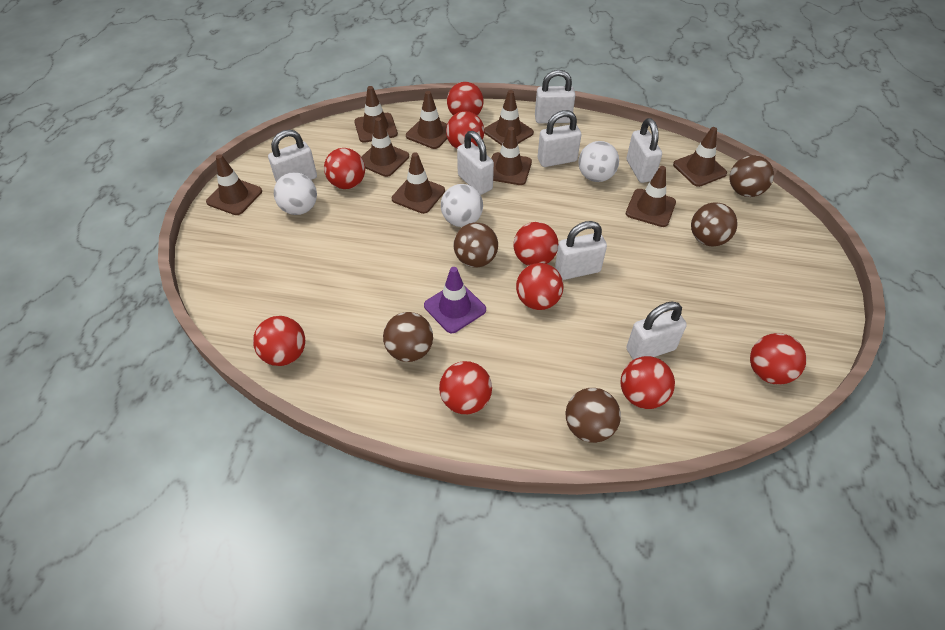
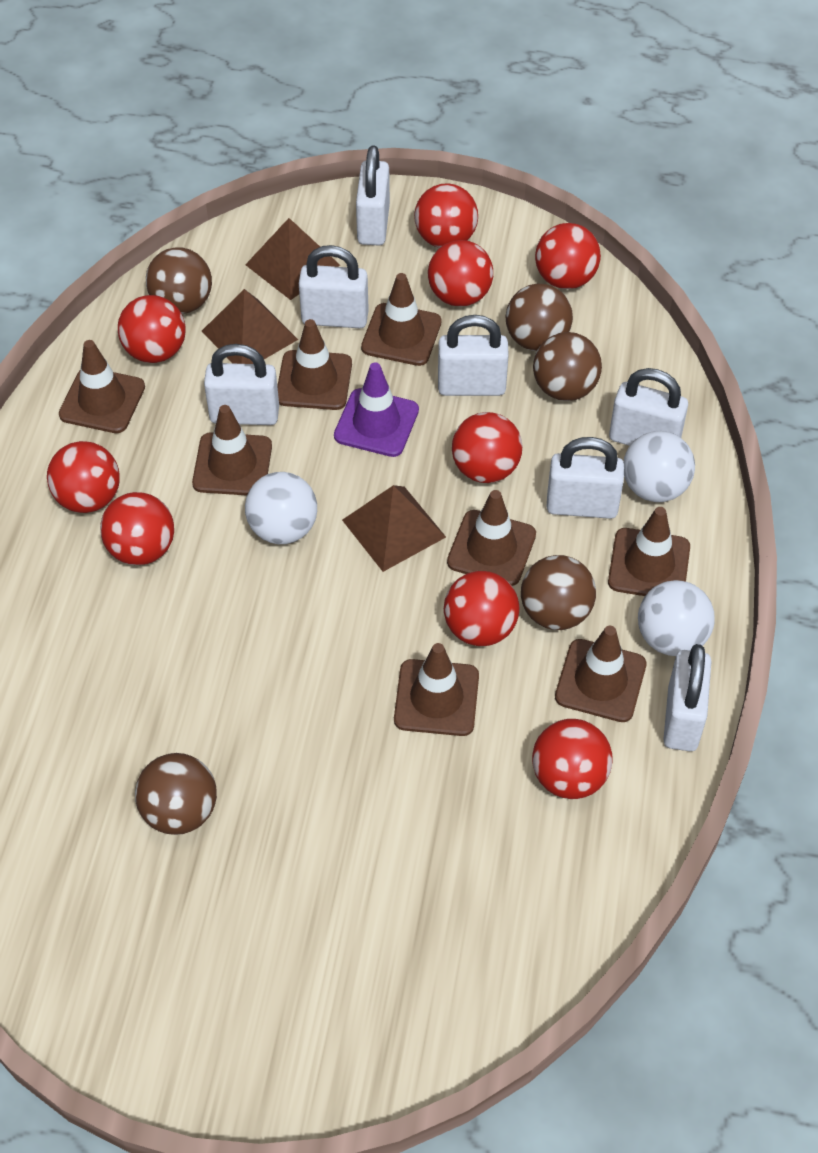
brown pyramid: 0 -> 3
brown traffic cone: 9 -> 8

